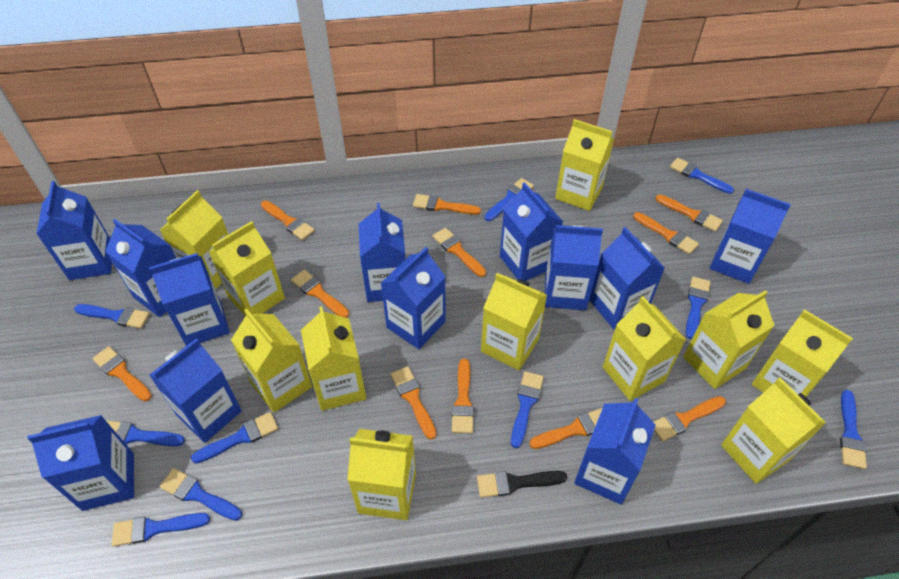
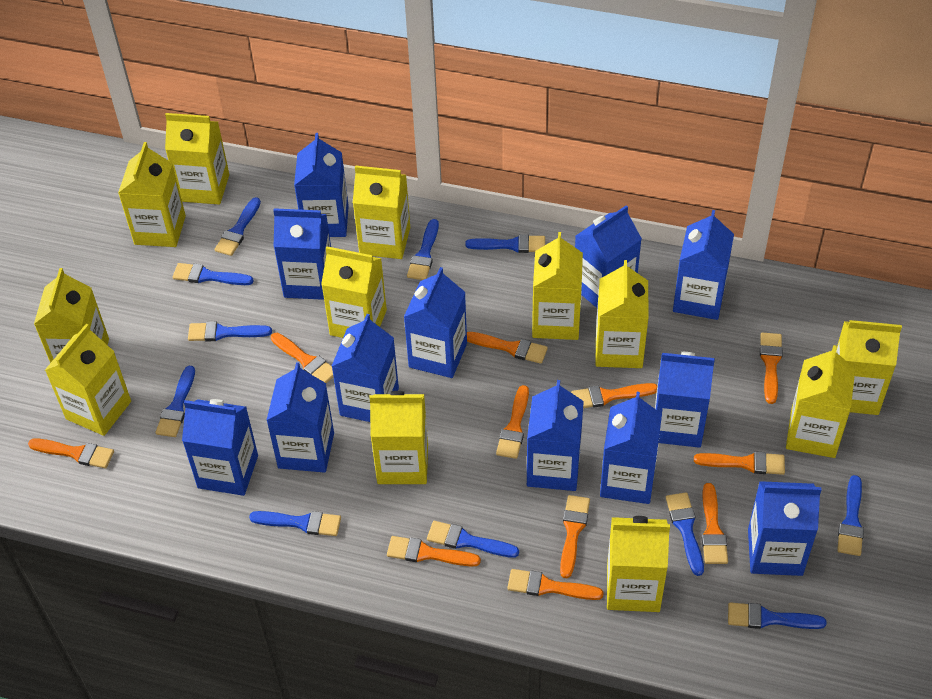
black brush: 1 -> 0
blue brush: 10 -> 11
yellow carton: 11 -> 12

